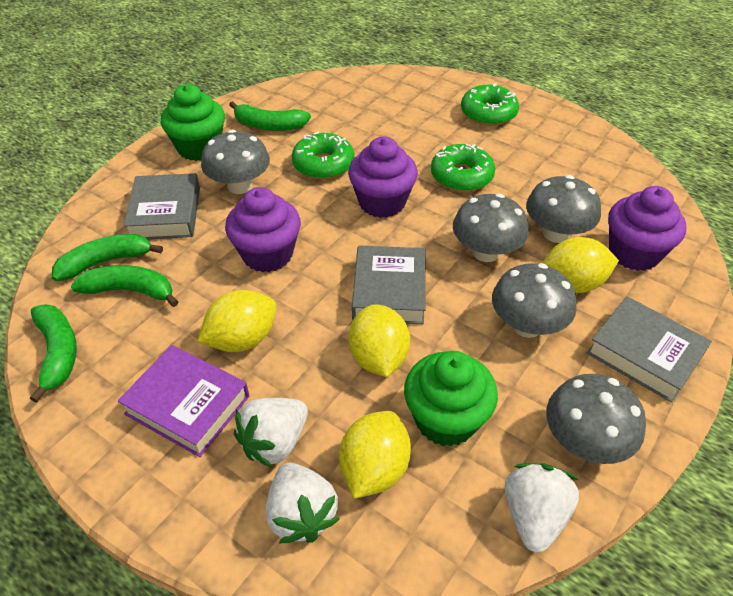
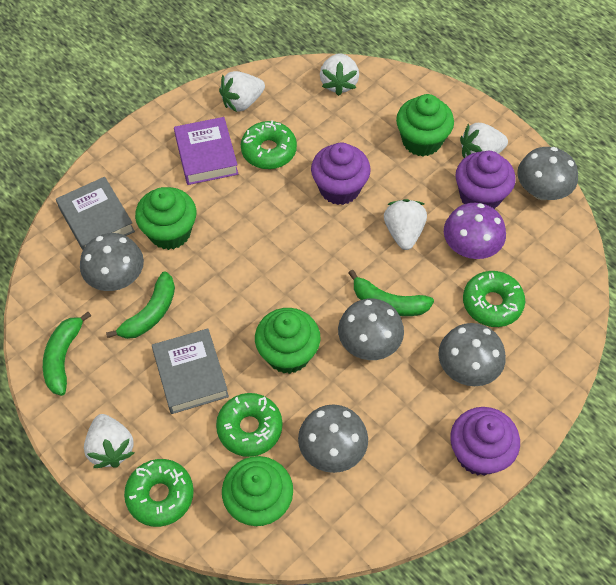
green banana: 4 -> 3
green cupcake: 2 -> 4
green donut: 3 -> 4
grey book: 3 -> 2
purple mushroom: 0 -> 1
white strawberry: 3 -> 5
yellow lemon: 4 -> 0

